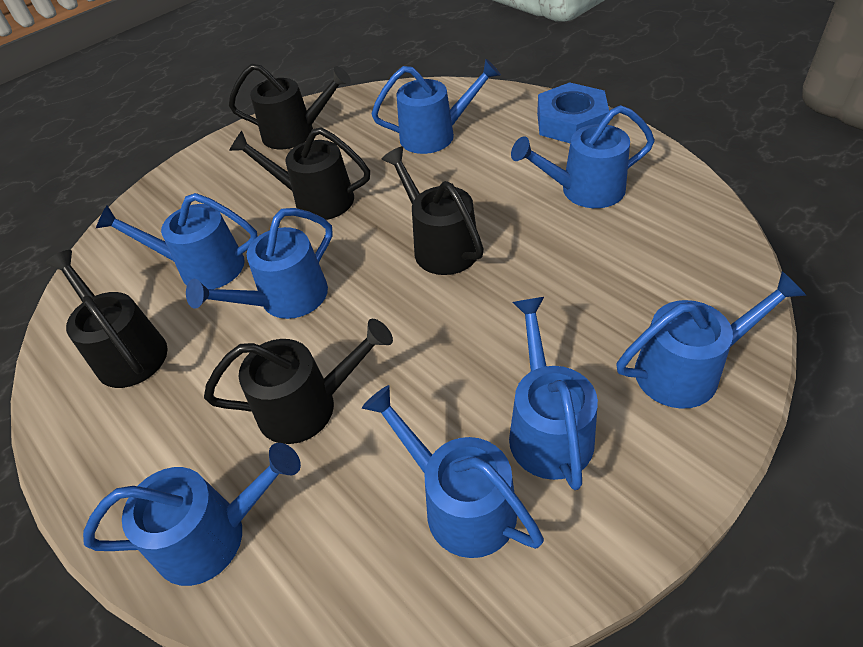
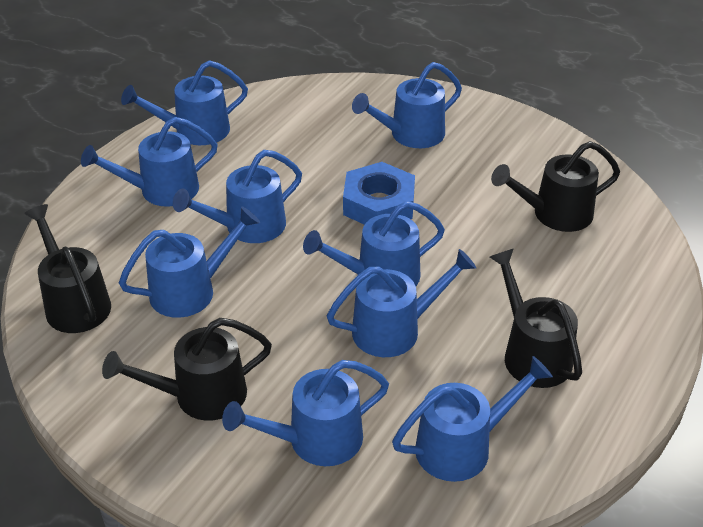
black watering can: 5 -> 4
blue watering can: 8 -> 9

